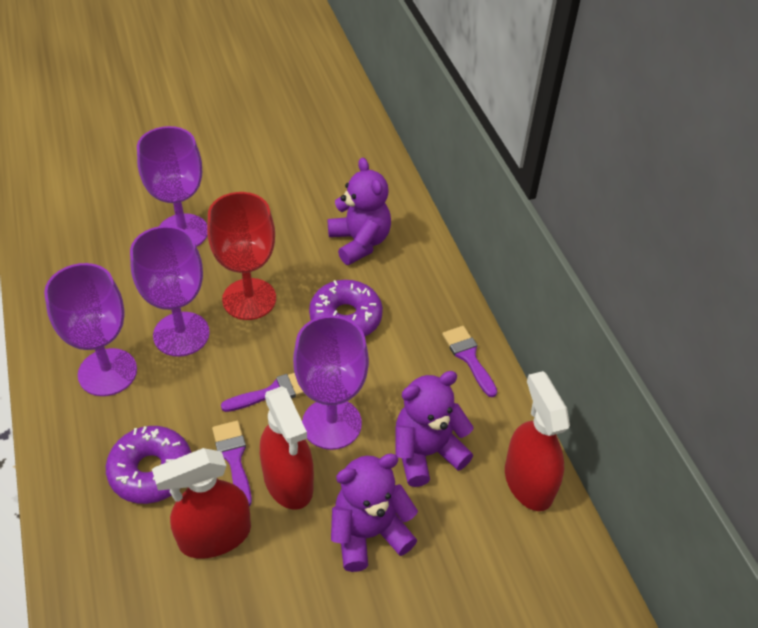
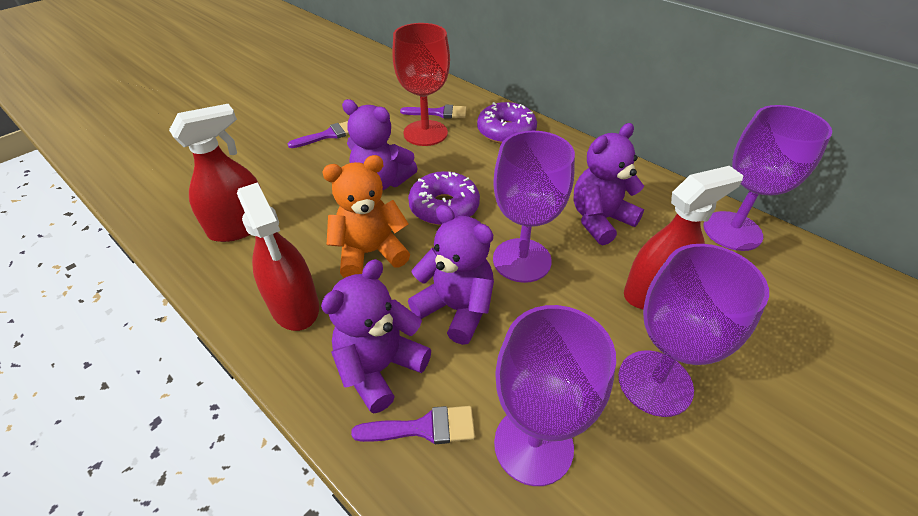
orange teddy bear: 0 -> 1
purple teddy bear: 3 -> 4

